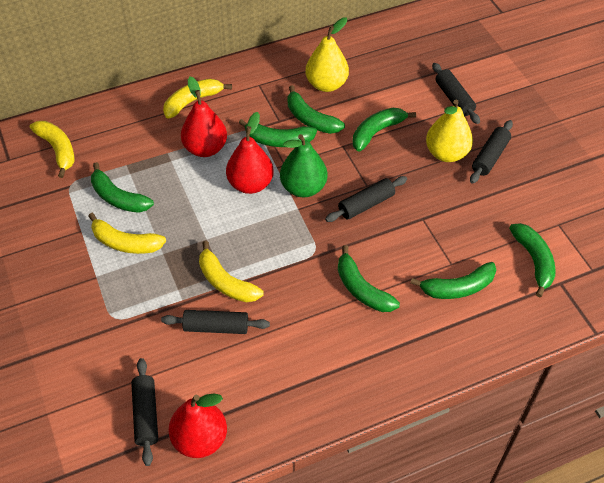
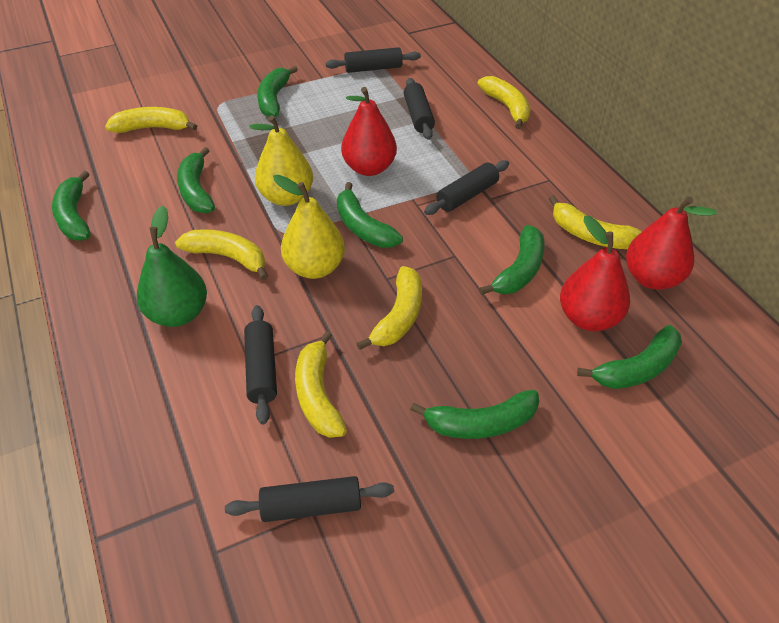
yellow banana: 4 -> 6

